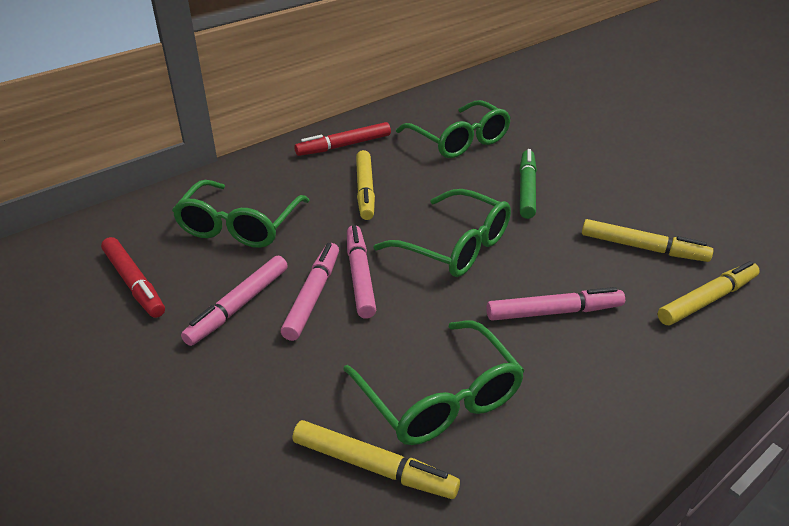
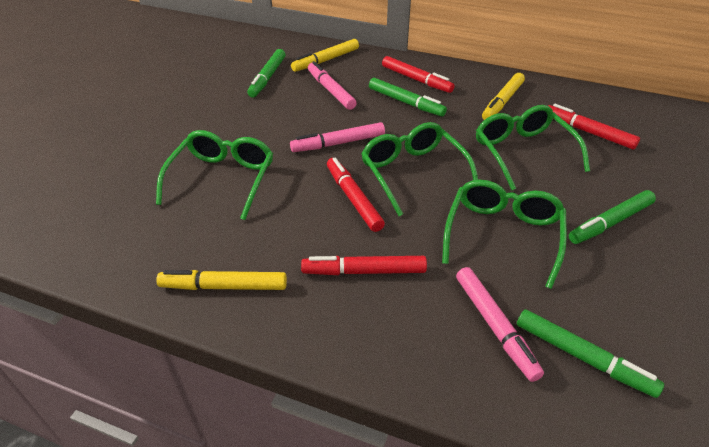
green marker: 1 -> 4
pink marker: 4 -> 3
red marker: 2 -> 4
yellow marker: 4 -> 3

